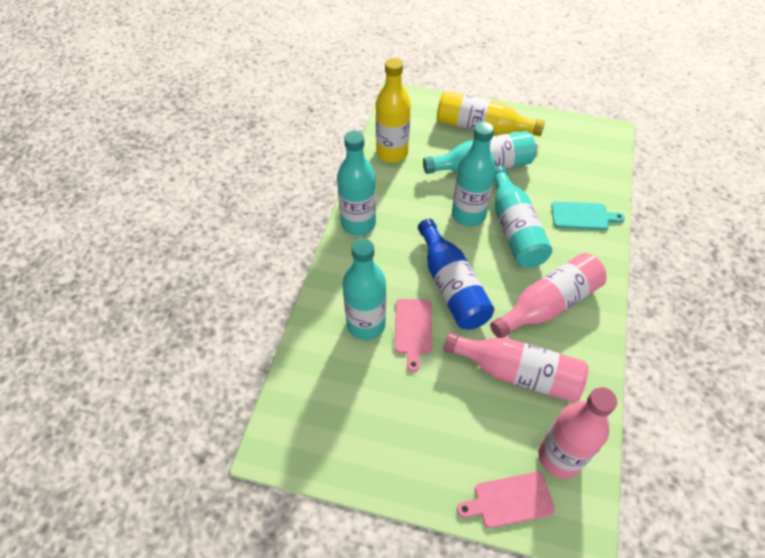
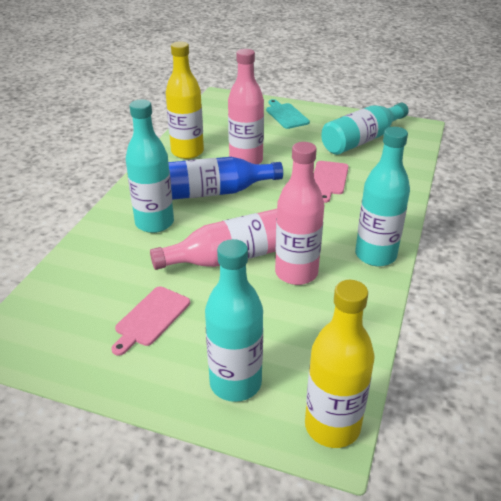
turquoise bottle: 5 -> 4

